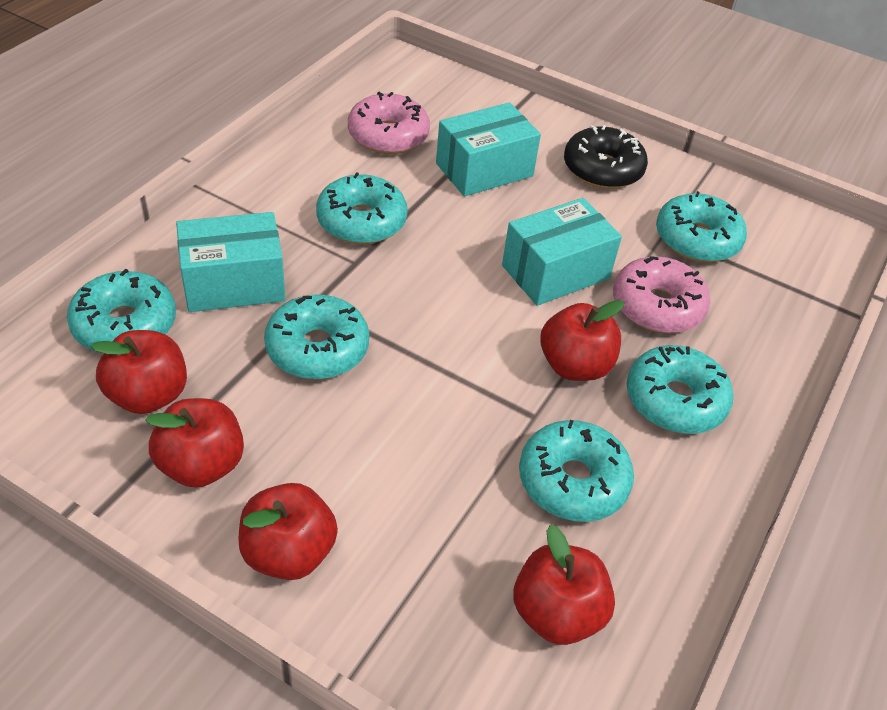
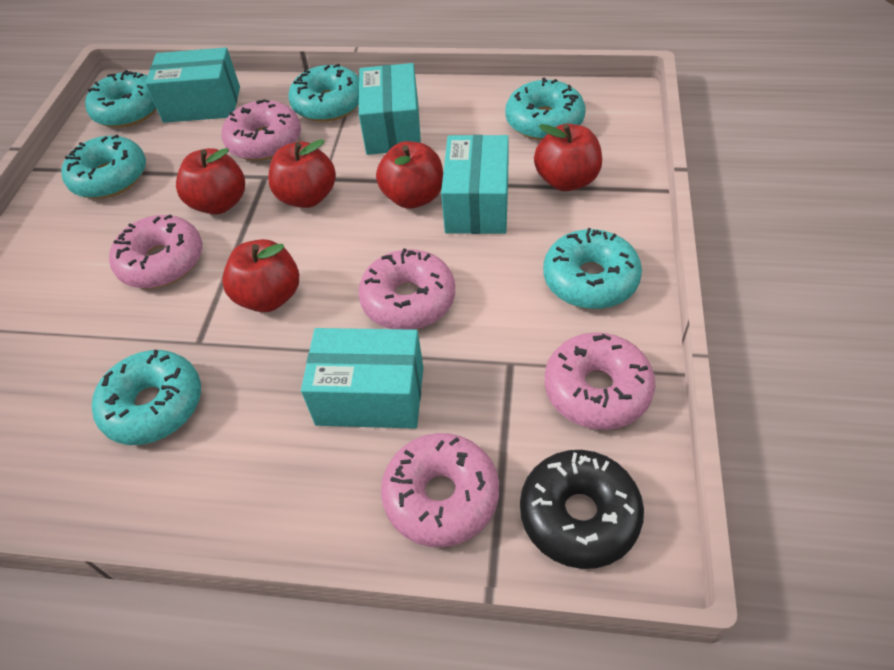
pink donut: 2 -> 5
turquoise box: 3 -> 4

